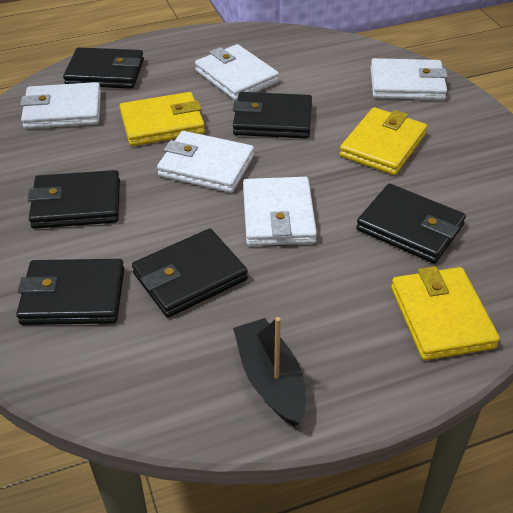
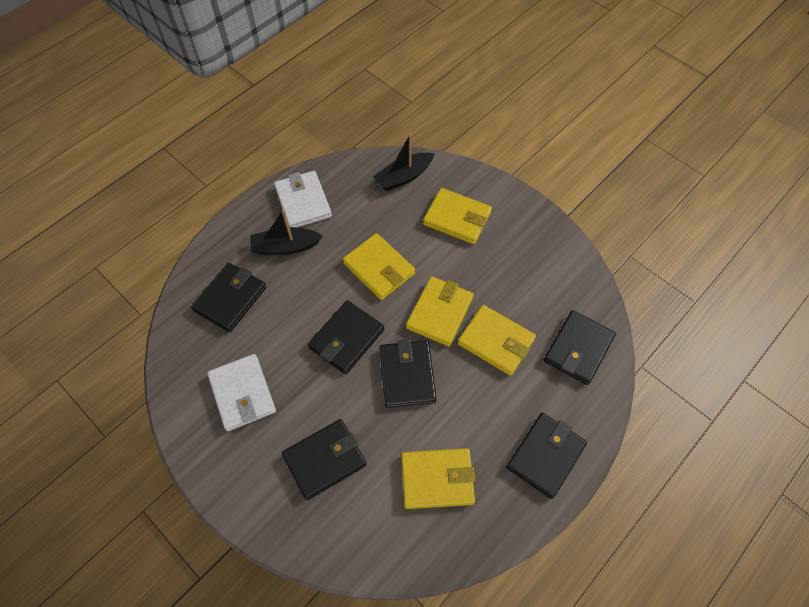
black boat: 1 -> 2
white wallet: 5 -> 2
yellow wallet: 3 -> 5

